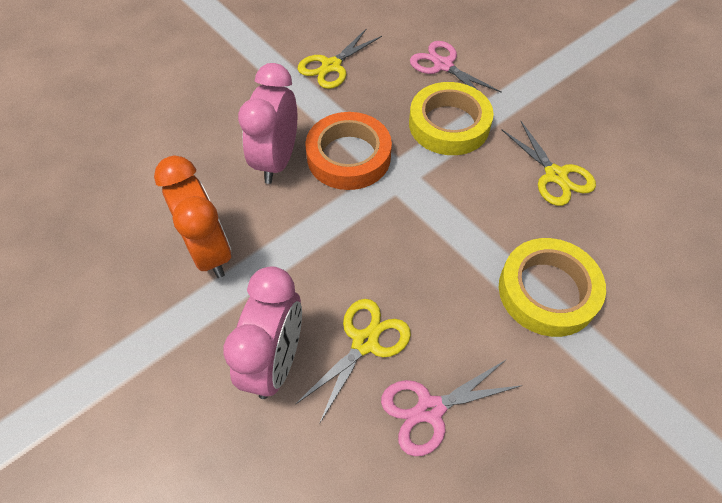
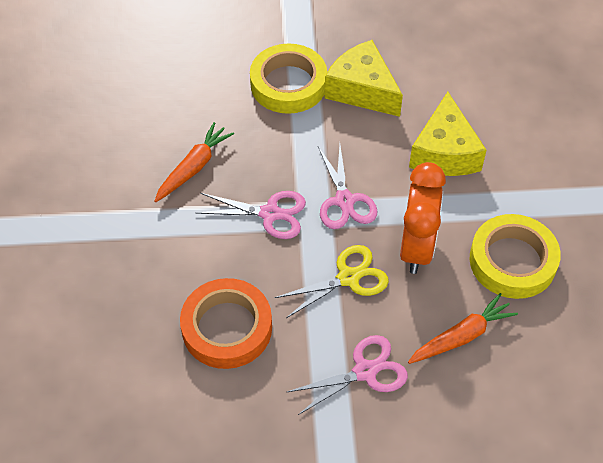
orange carrot: 0 -> 2
pink clock: 2 -> 0
pink scissors: 2 -> 3
yellow cheese: 0 -> 2
yellow scissors: 3 -> 1

